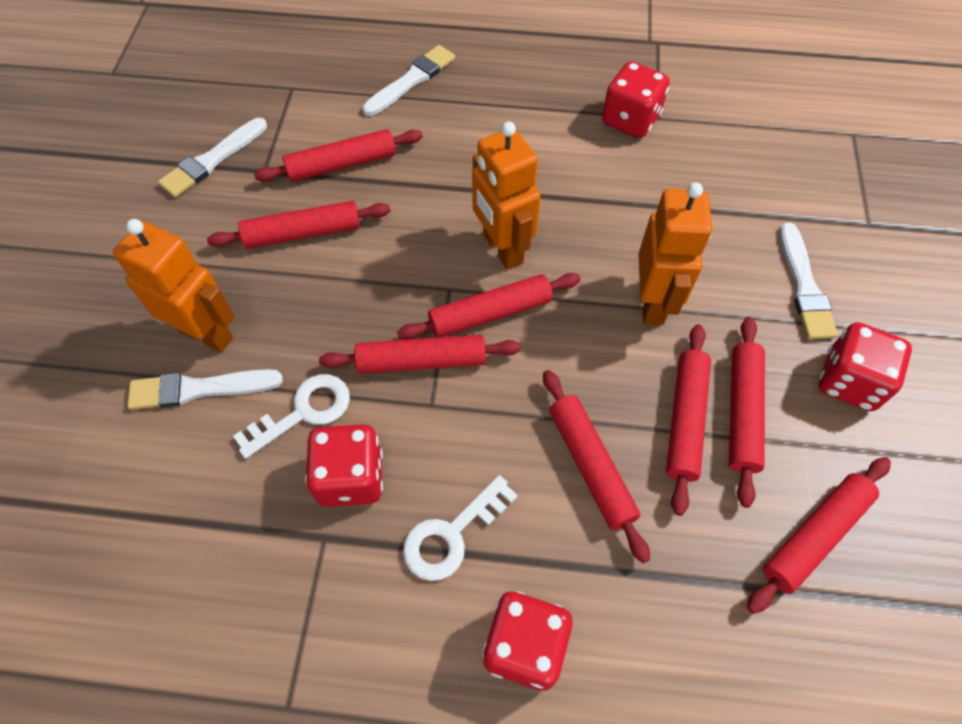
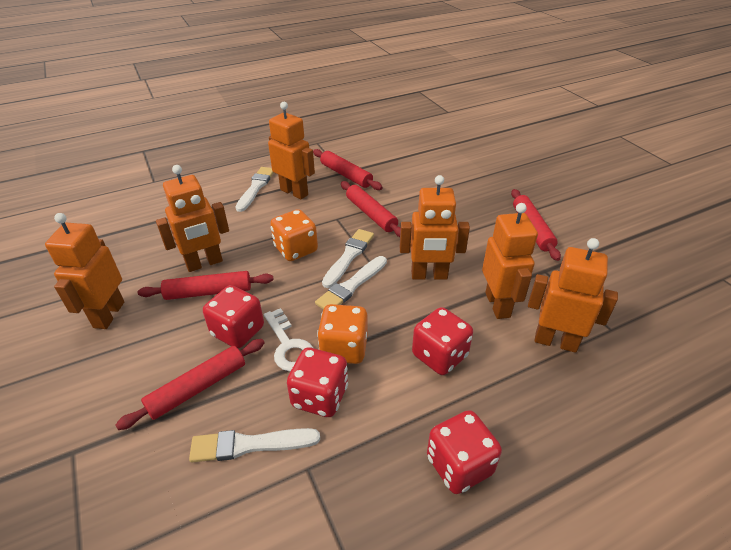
orange dice: 0 -> 2
orange robot: 3 -> 6
red rolling pin: 8 -> 5
white key: 2 -> 1

